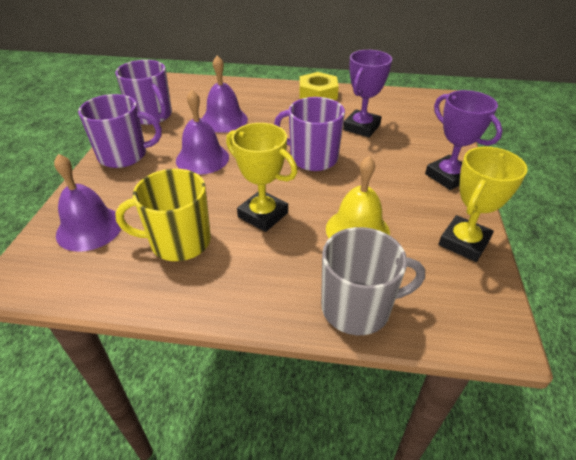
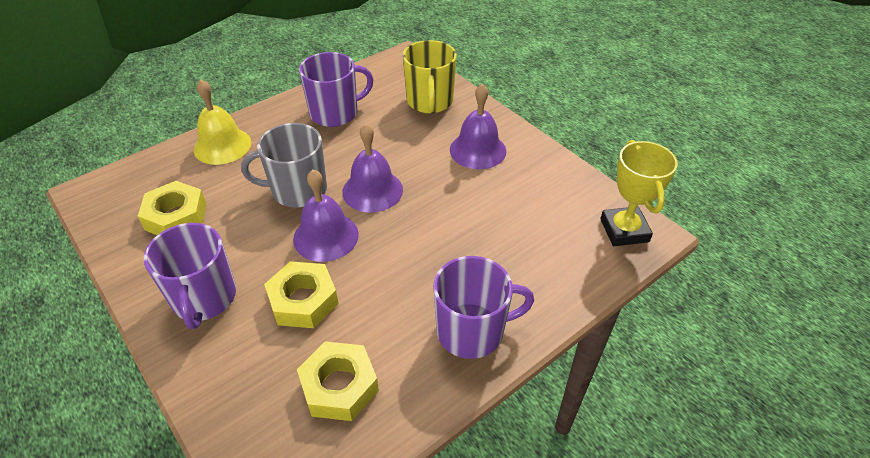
purple trophy: 2 -> 0
yellow nut: 1 -> 3
yellow trophy: 2 -> 1

